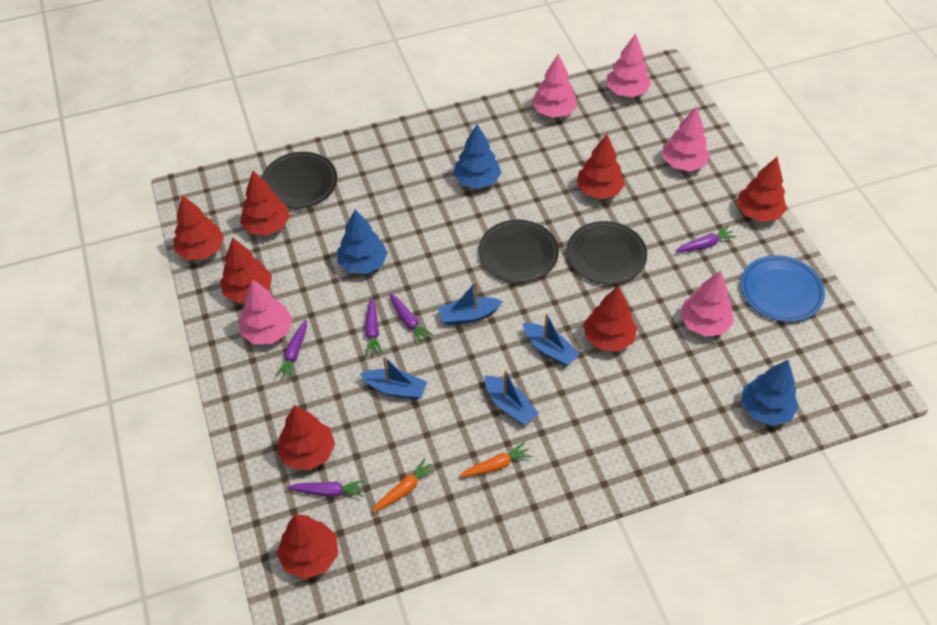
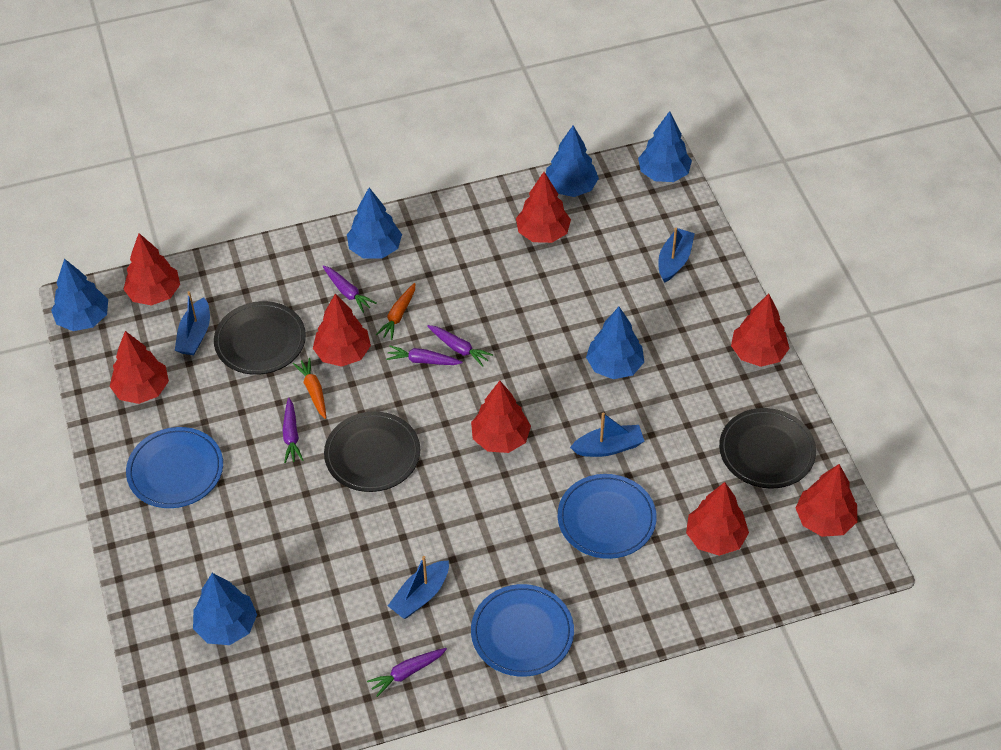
blue plate: 1 -> 3
blue tree: 3 -> 6
pink tree: 5 -> 0

